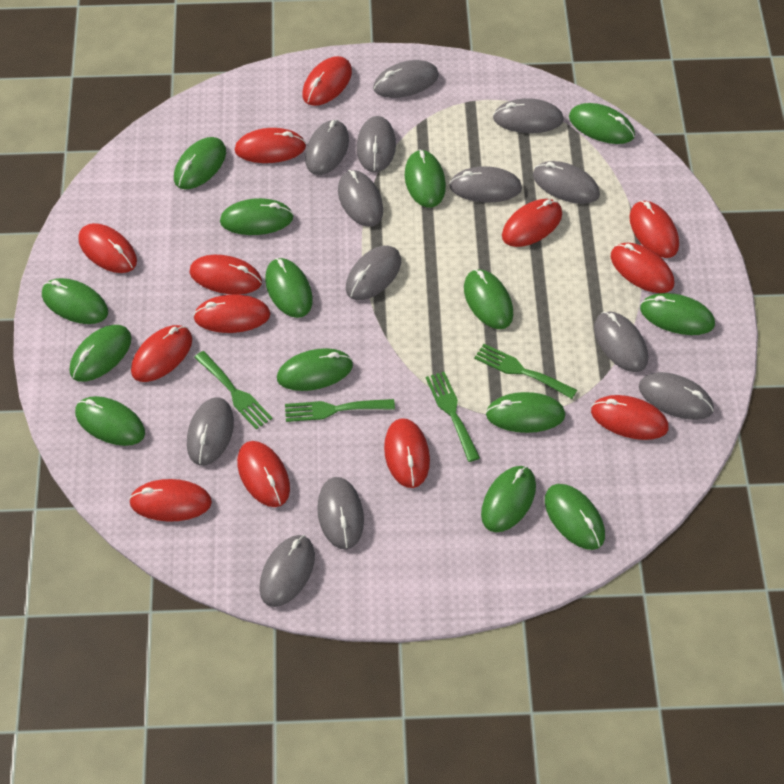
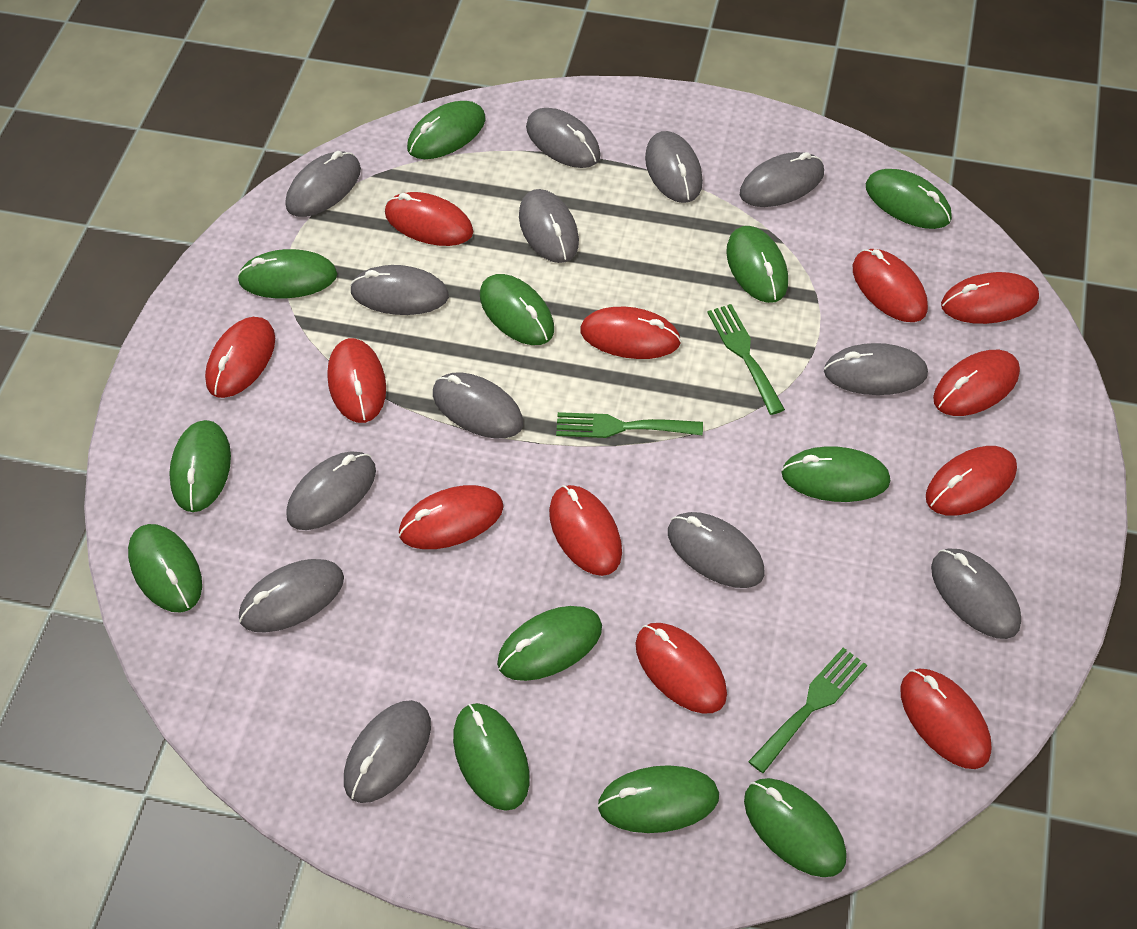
green fork: 4 -> 3
green mouse: 14 -> 12
red mouse: 13 -> 12

